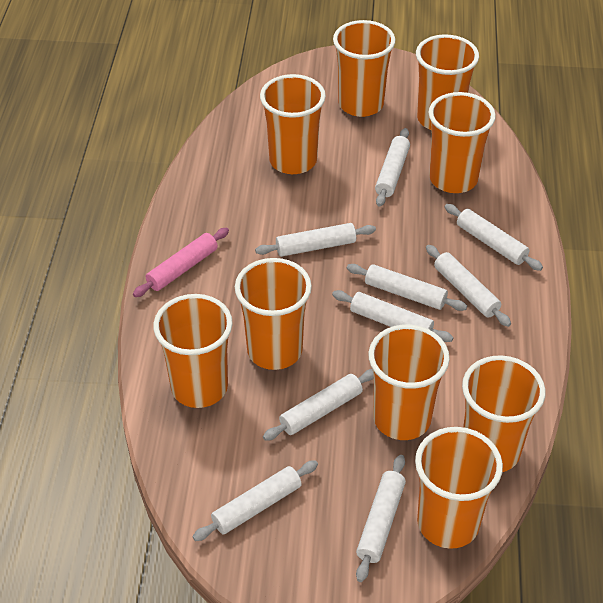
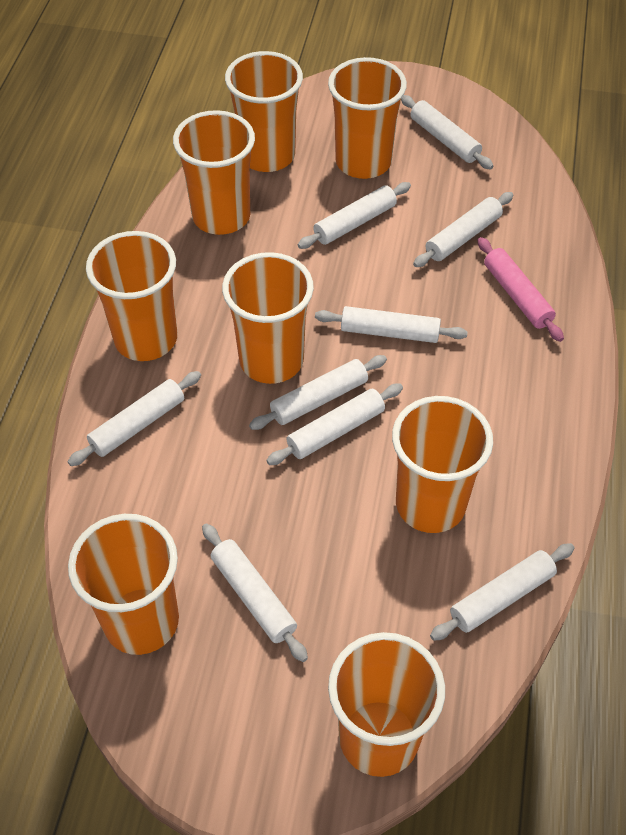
orange cup: 9 -> 8

